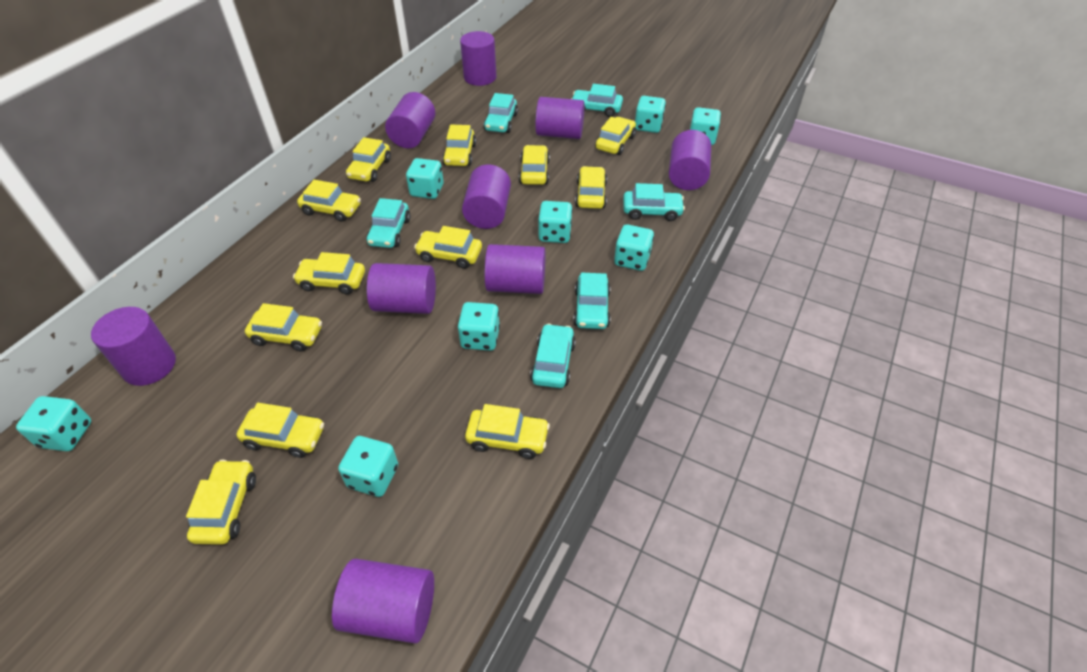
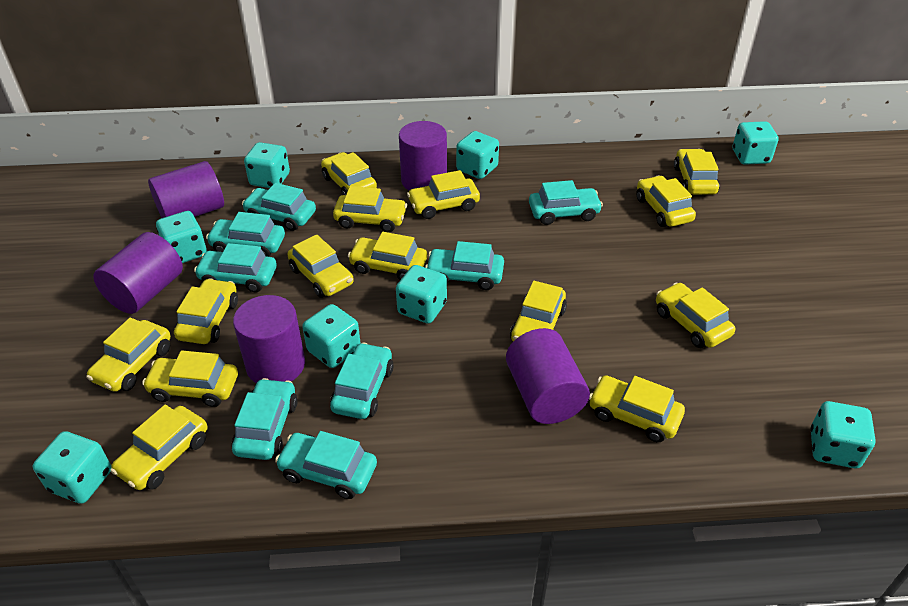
purple cylinder: 9 -> 5
turquoise car: 6 -> 8
yellow car: 12 -> 14

